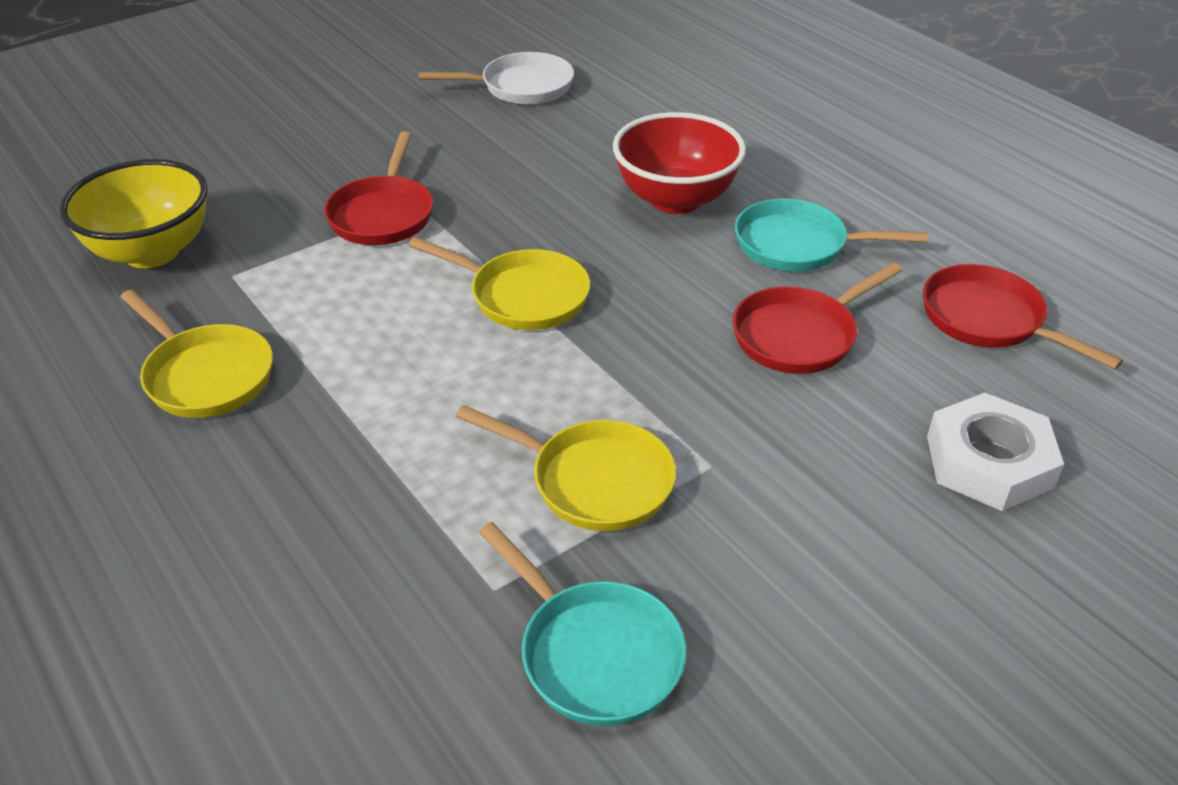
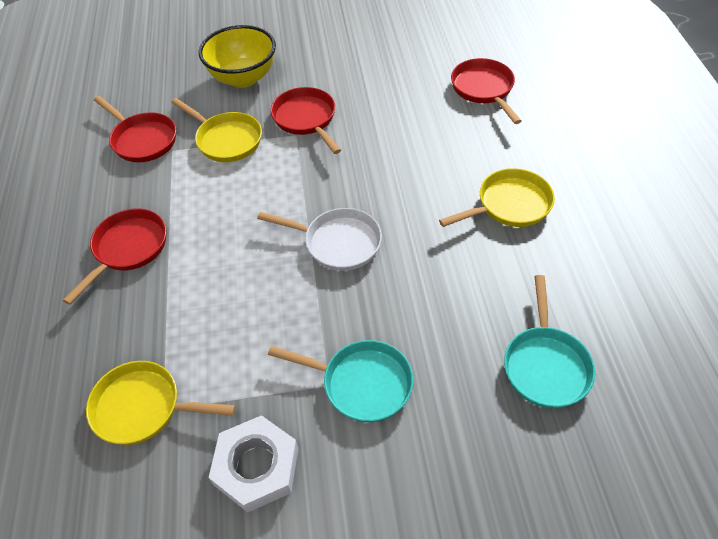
red bowl: 1 -> 0
red pan: 3 -> 4

